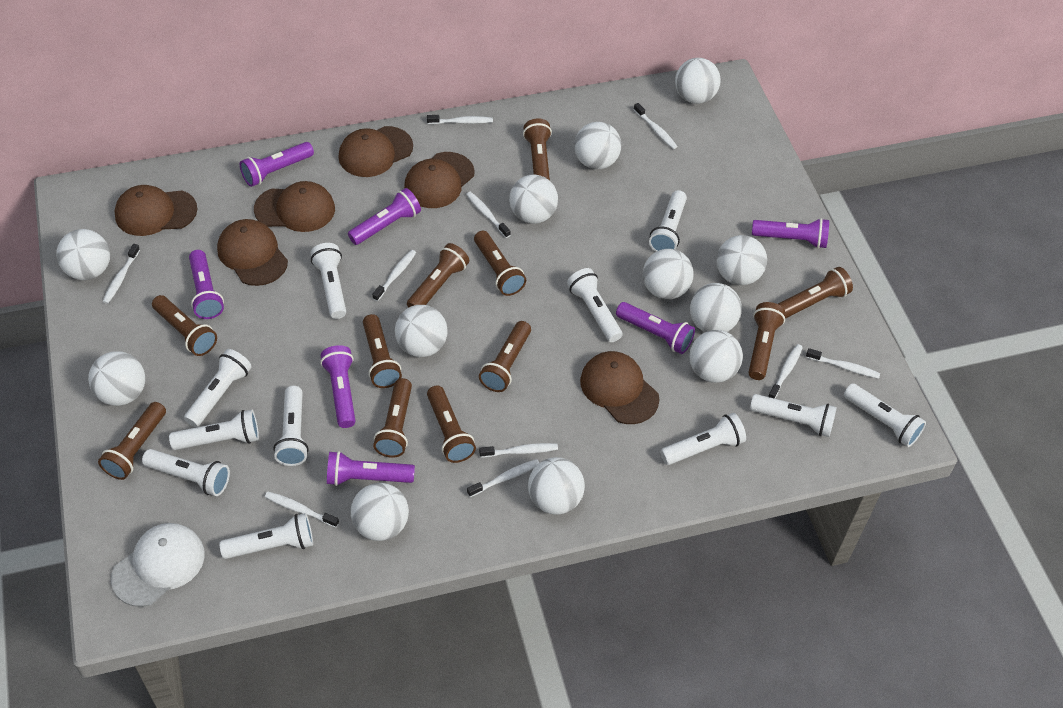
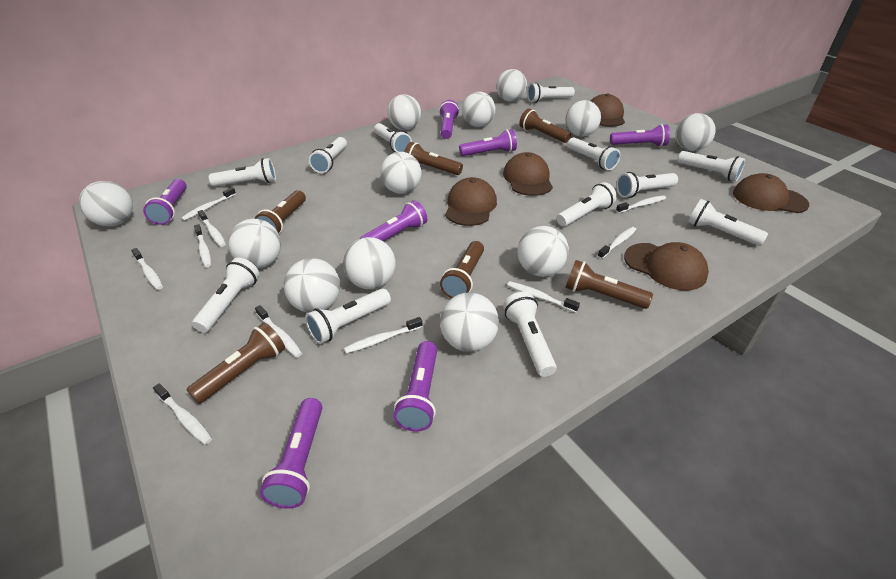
brown cap: 6 -> 5
brown flashlight: 11 -> 6
white cap: 1 -> 0
white flashlight: 11 -> 12

